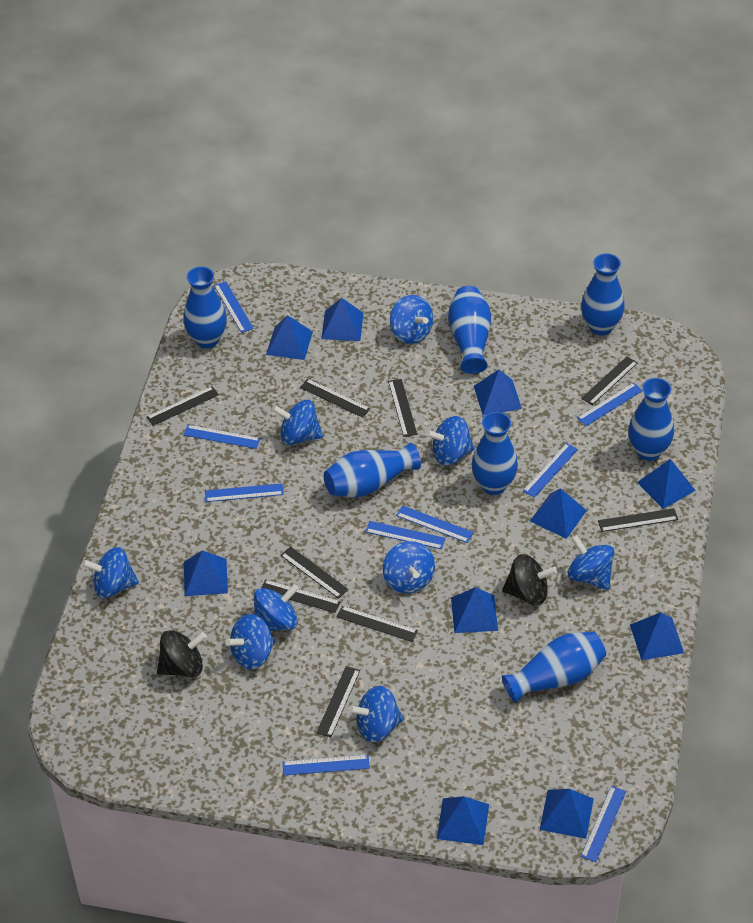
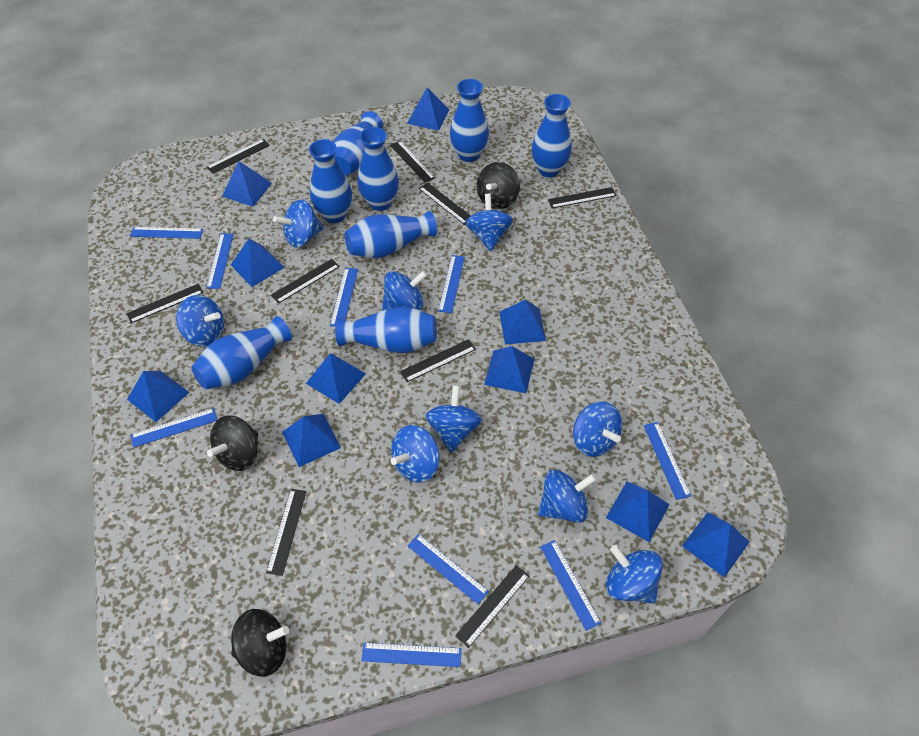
black spinning top: 2 -> 3
blue vase: 7 -> 8

